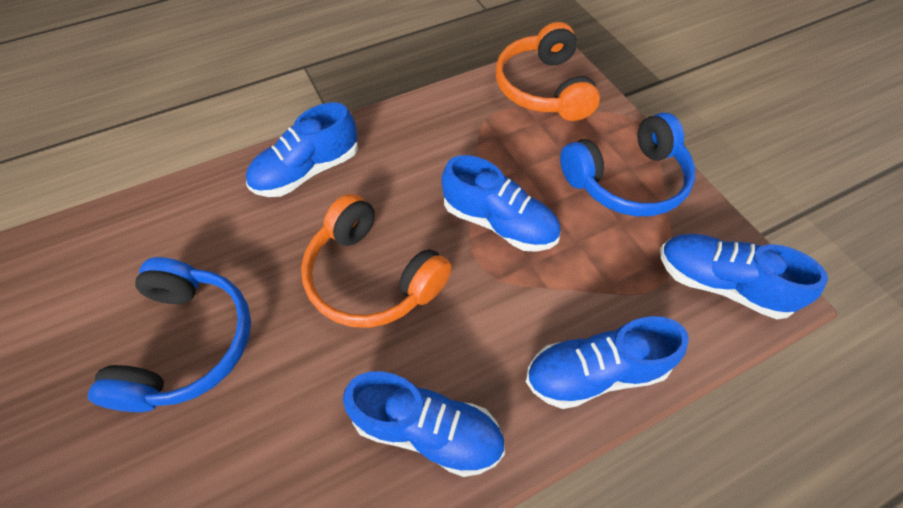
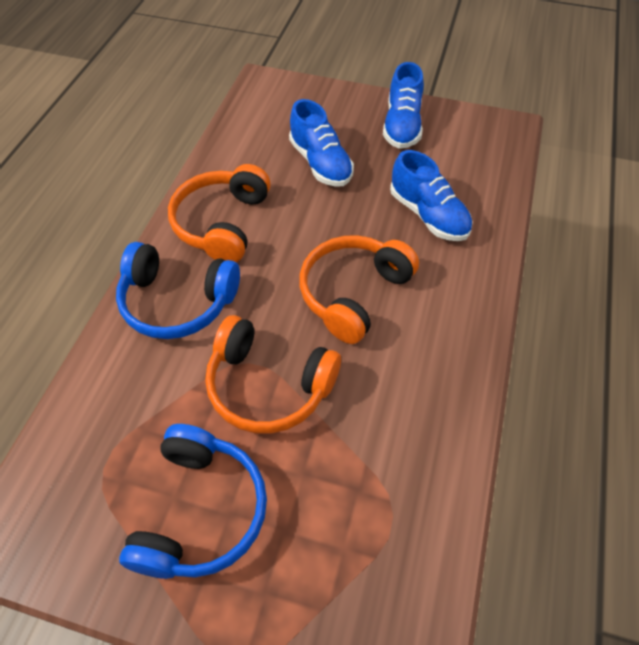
blue shoe: 5 -> 3
orange headphones: 2 -> 3

